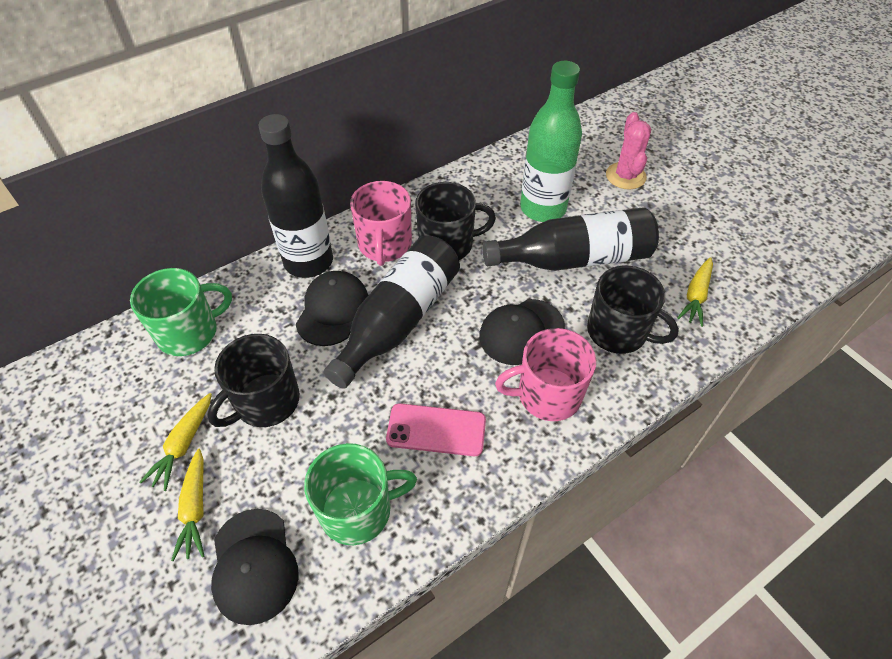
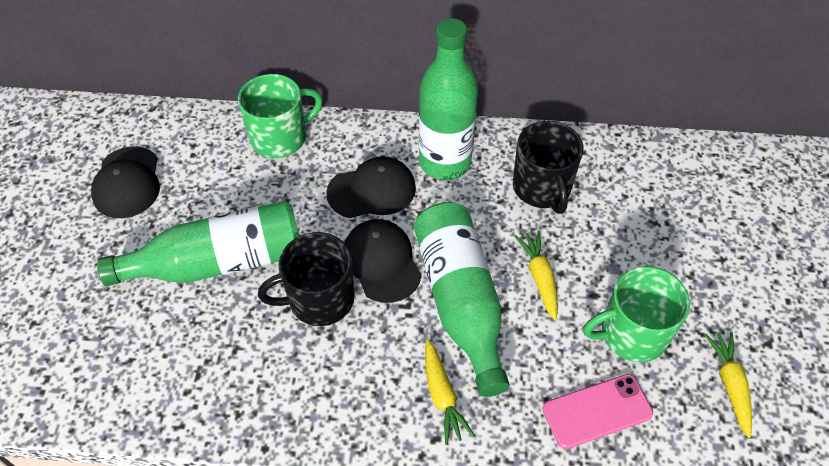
black bottle: 3 -> 0
black mug: 3 -> 2
green bottle: 1 -> 3
pink cactus: 1 -> 0
pink mug: 2 -> 0

